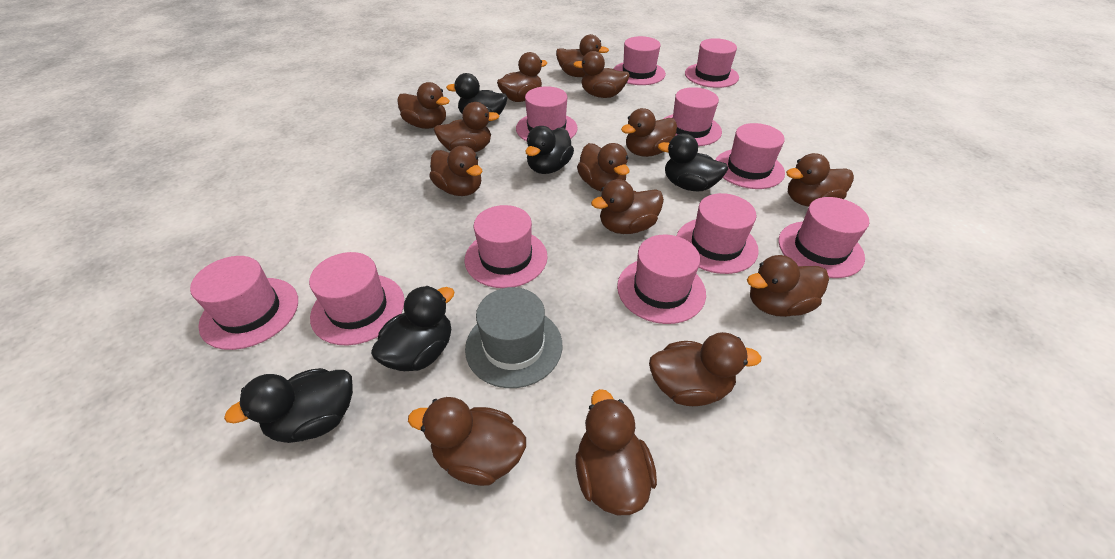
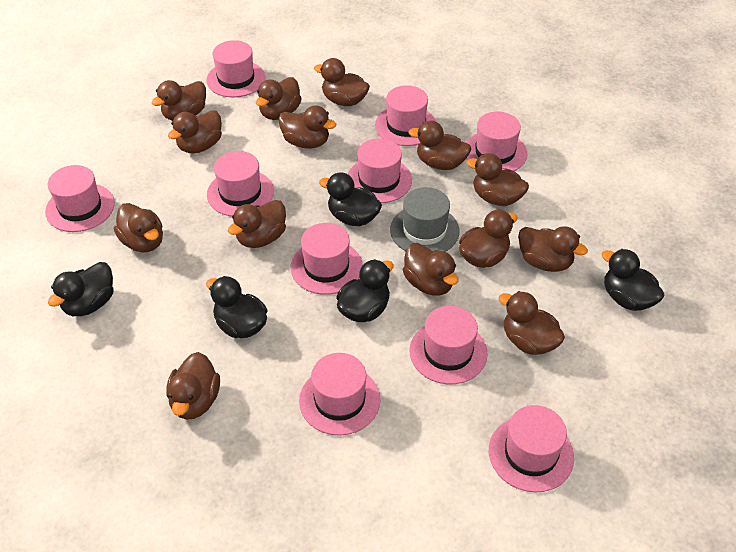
pink hat: 11 -> 10

